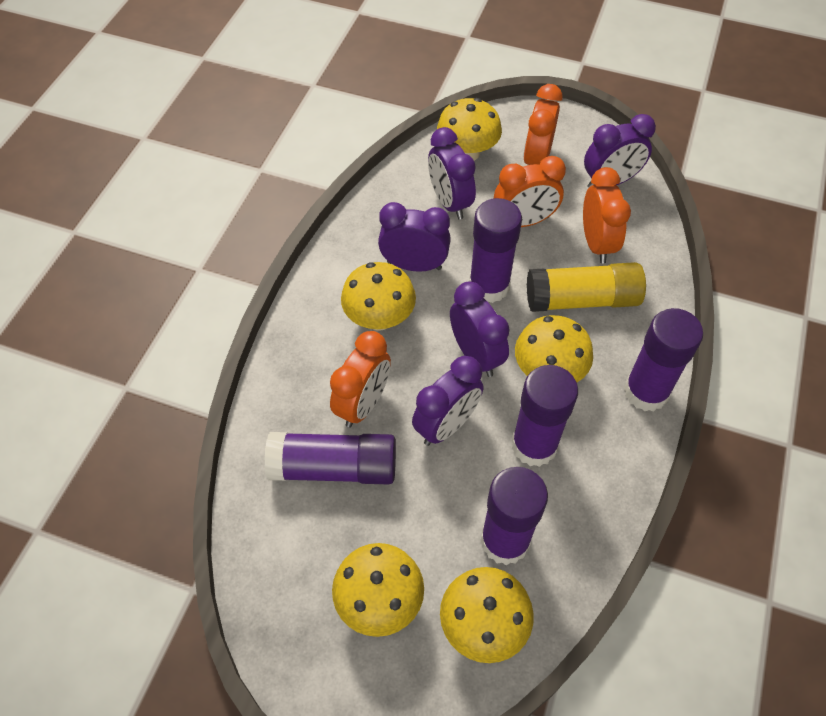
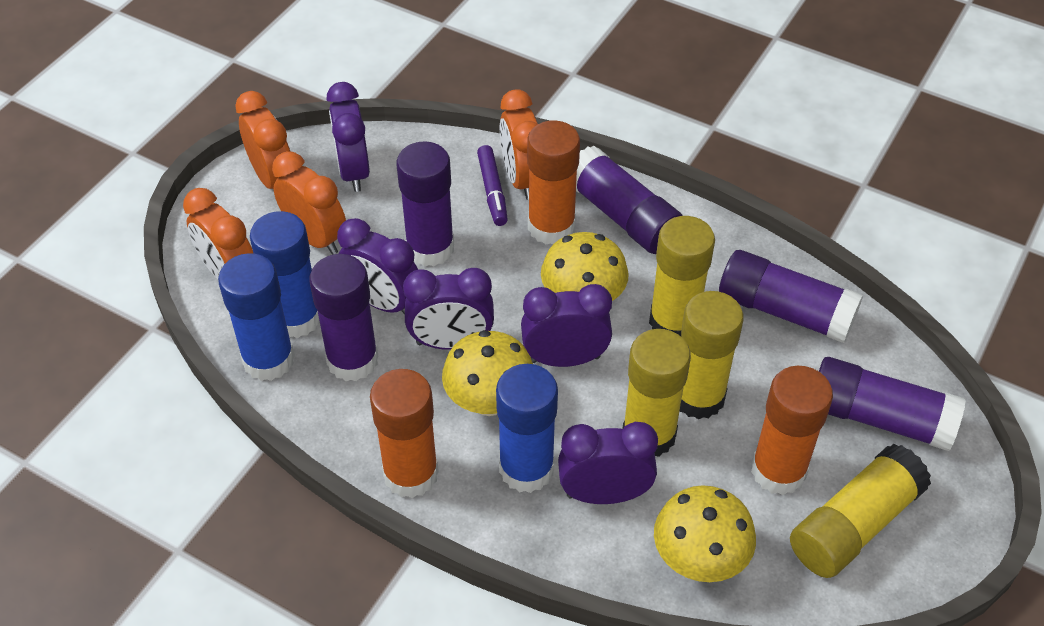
blue glue stick: 0 -> 3
orange glue stick: 0 -> 3
purple marker: 0 -> 1
yellow glue stick: 1 -> 4
yellow mushroom: 5 -> 3

